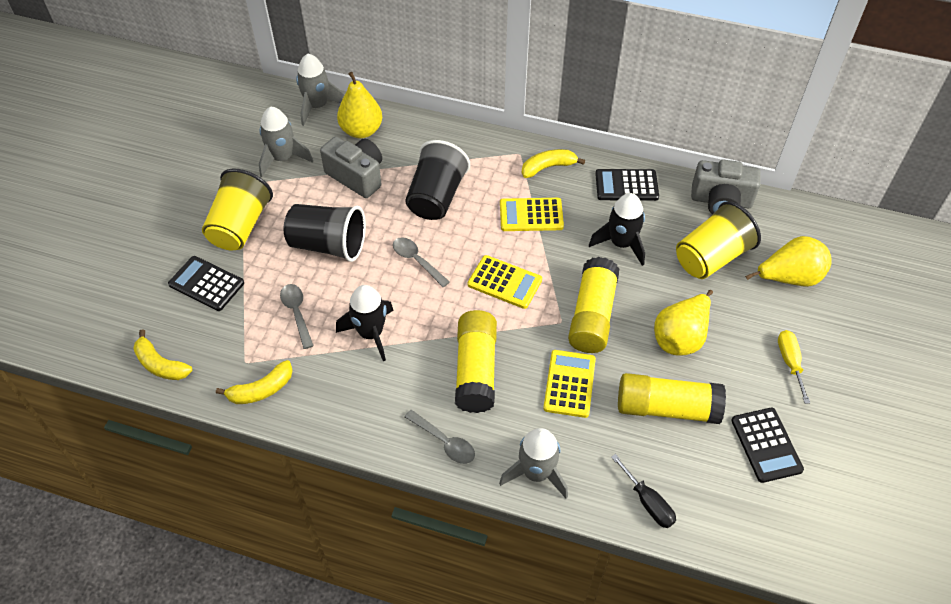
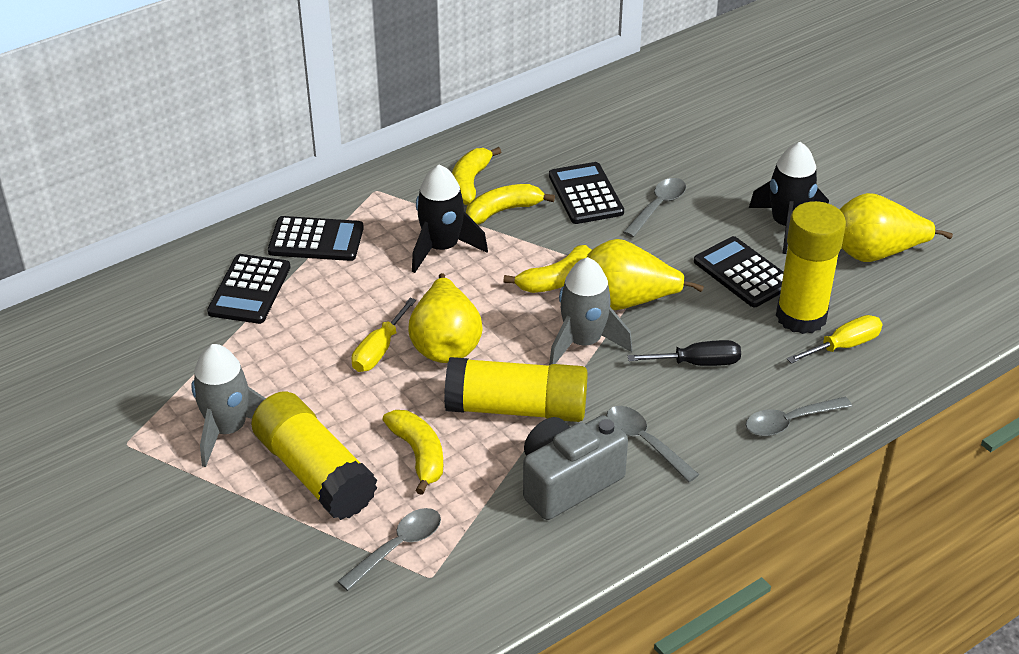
black calculator: 3 -> 4
black cup: 2 -> 0
grey camera: 2 -> 1
grey rocket: 3 -> 2
grey spoon: 3 -> 4
yellow banana: 3 -> 4
yellow calculator: 3 -> 0
yellow cup: 2 -> 0
yellow screwdriver: 1 -> 2

